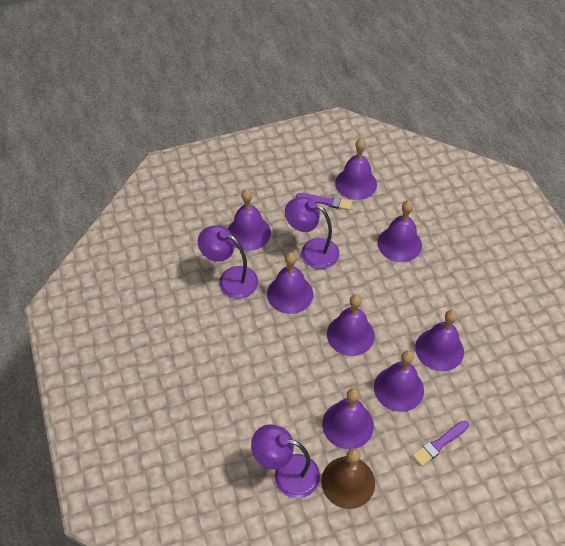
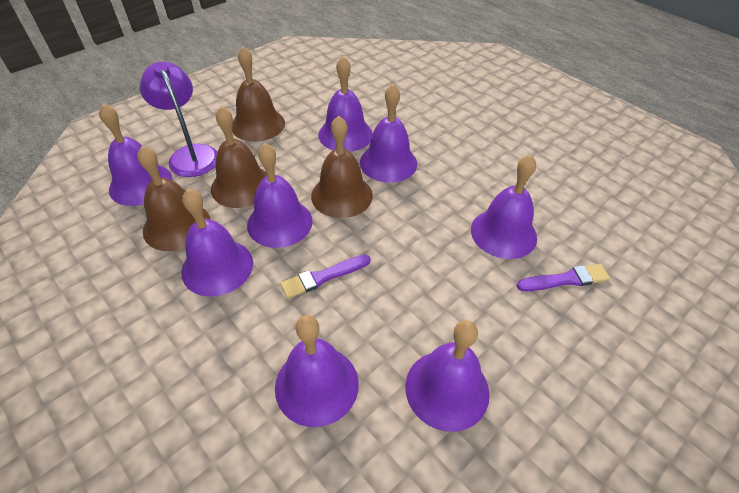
brown bell: 1 -> 4
purple lamp: 3 -> 1

